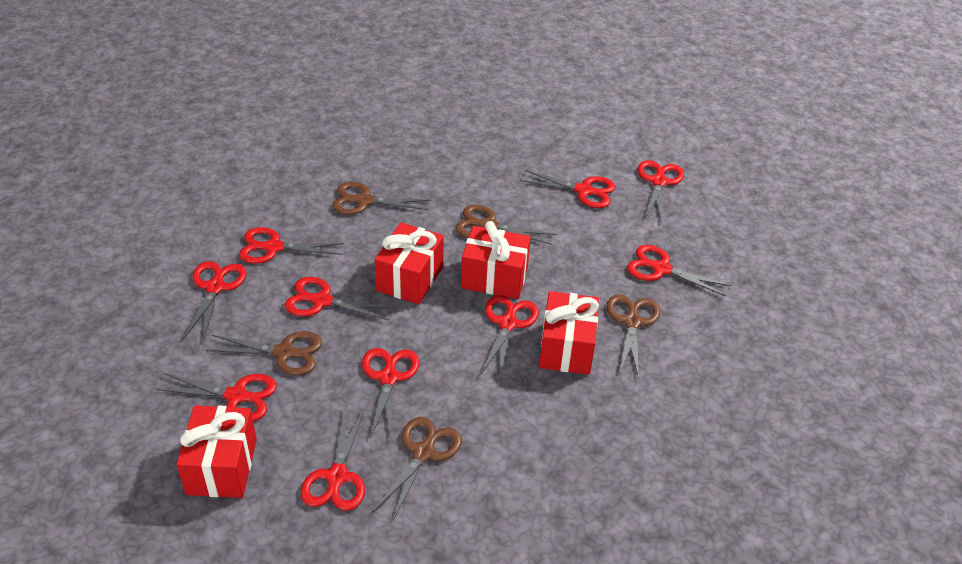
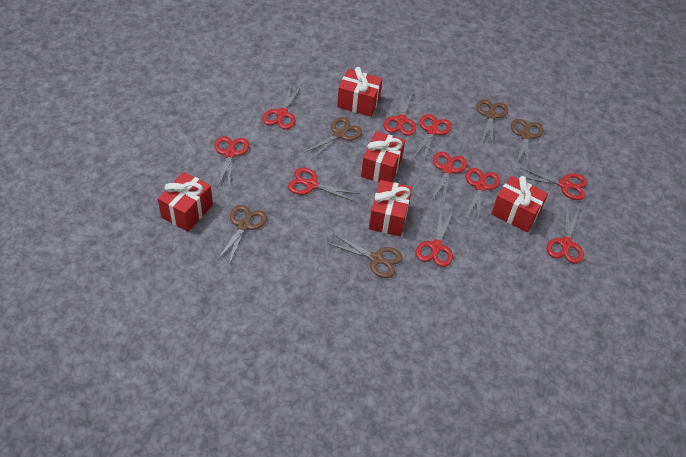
red gift: 4 -> 5

